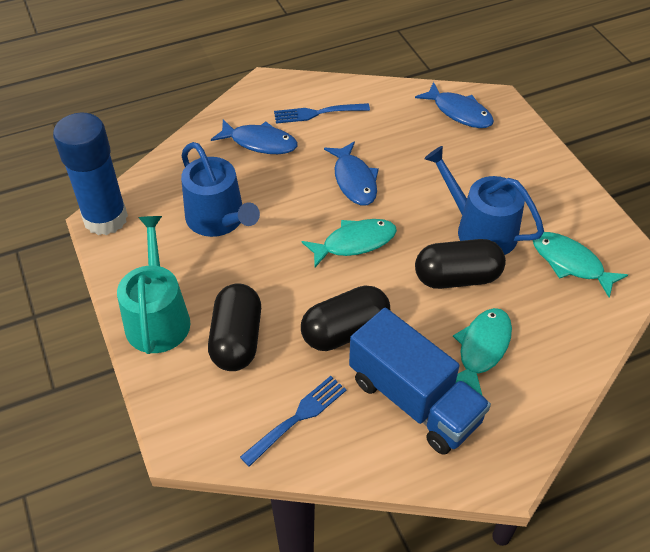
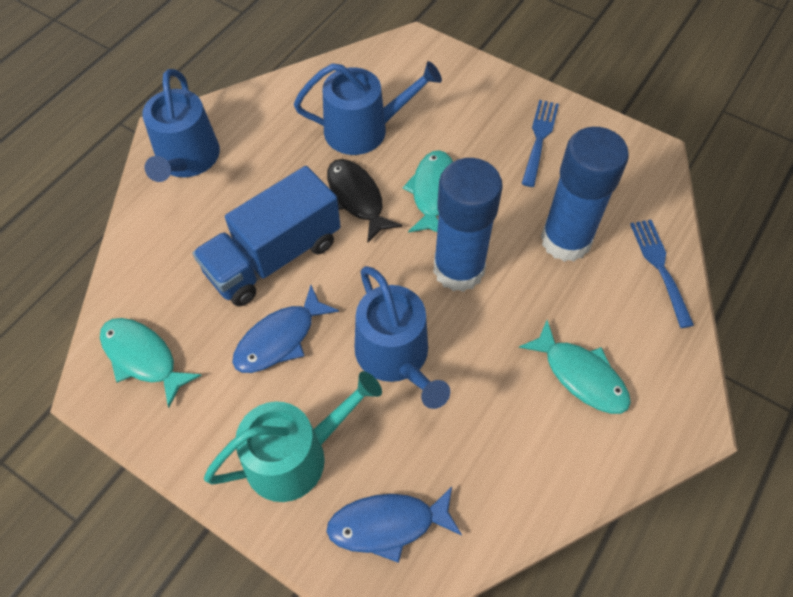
black capsule: 3 -> 0
black fish: 0 -> 1
blue fish: 3 -> 2
blue glue stick: 1 -> 2
blue watering can: 2 -> 3

